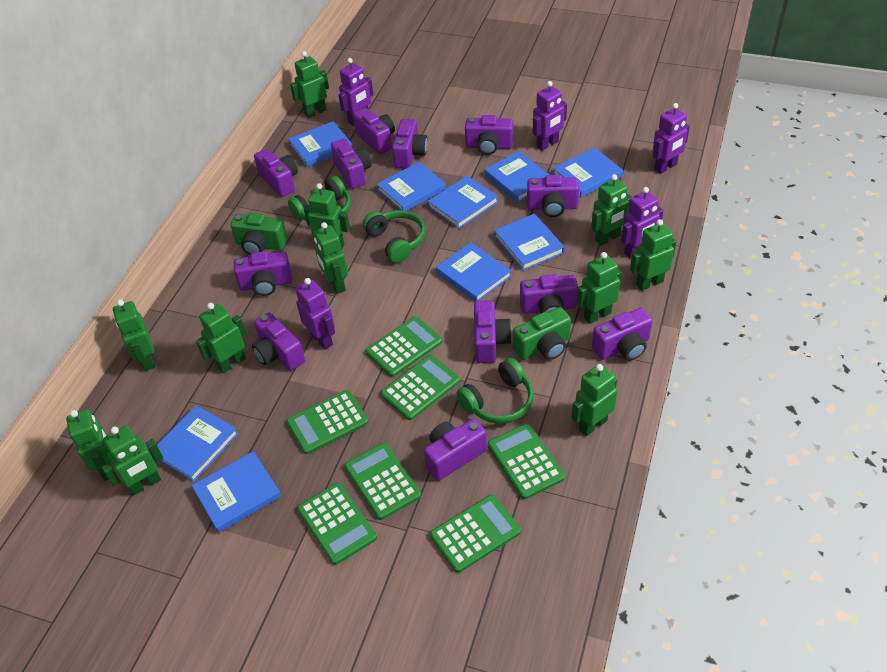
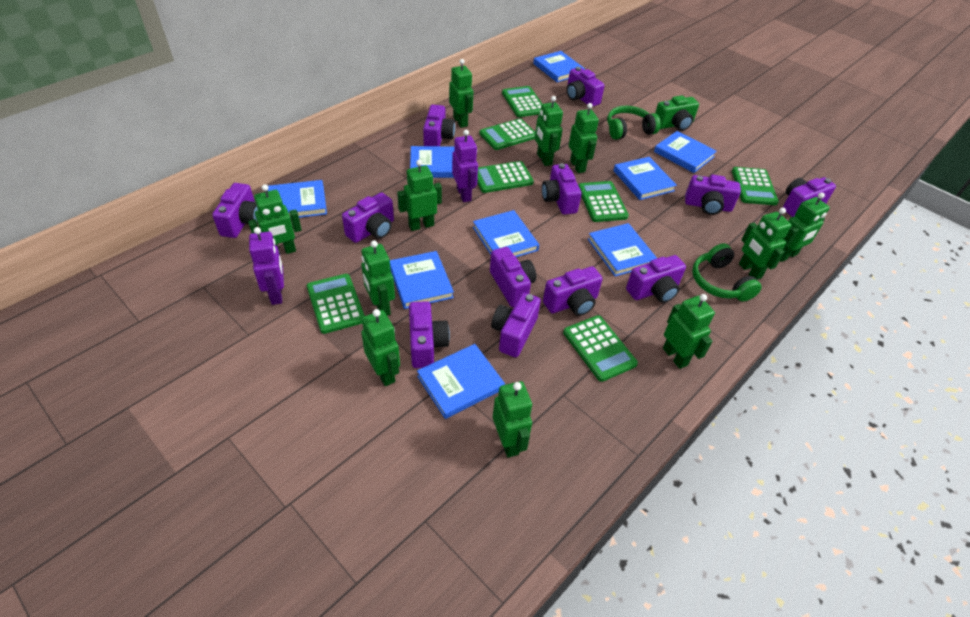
green camera: 2 -> 1
green headphones: 3 -> 2
purple robot: 5 -> 2

